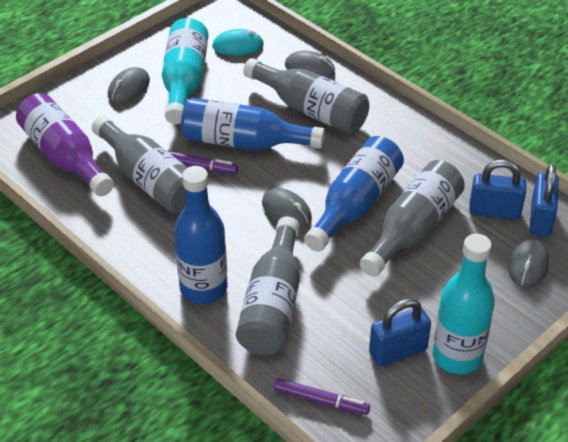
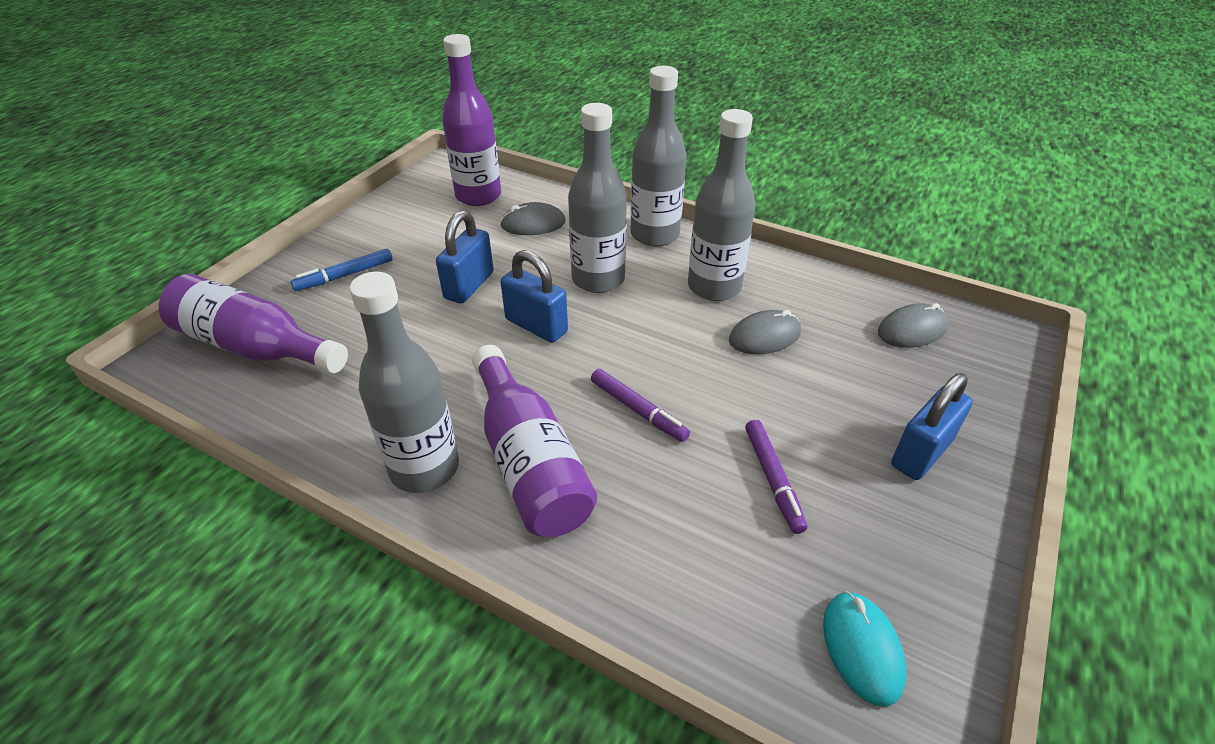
blue bottle: 3 -> 0
blue marker: 0 -> 1
grey mouse: 4 -> 3
purple bottle: 1 -> 3
turquoise bottle: 2 -> 0

